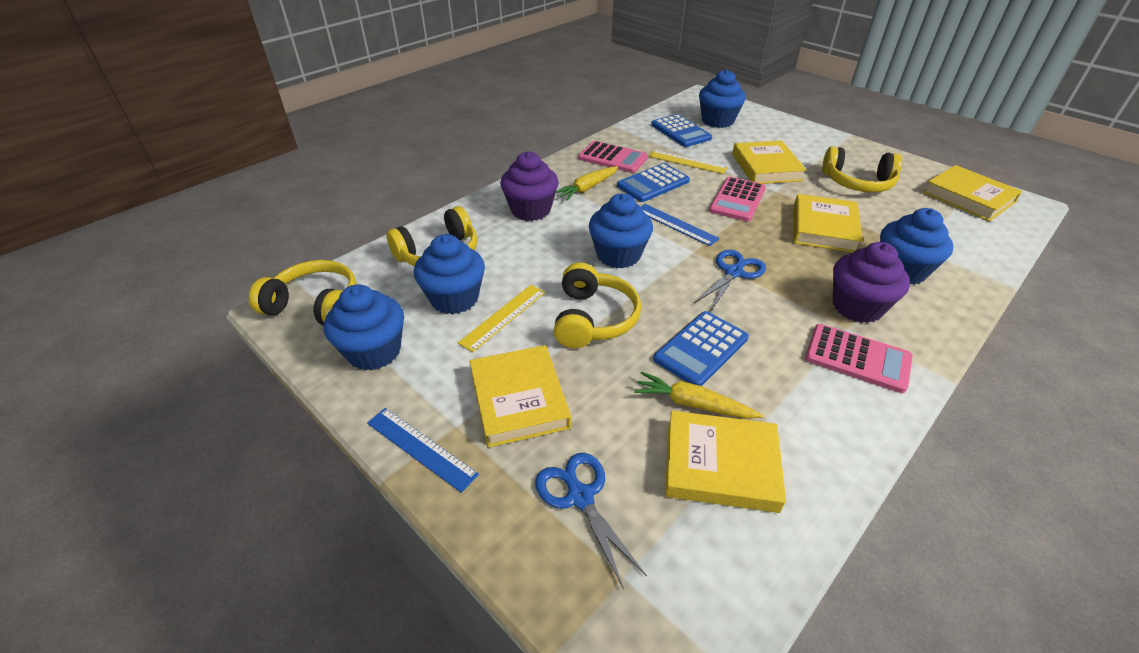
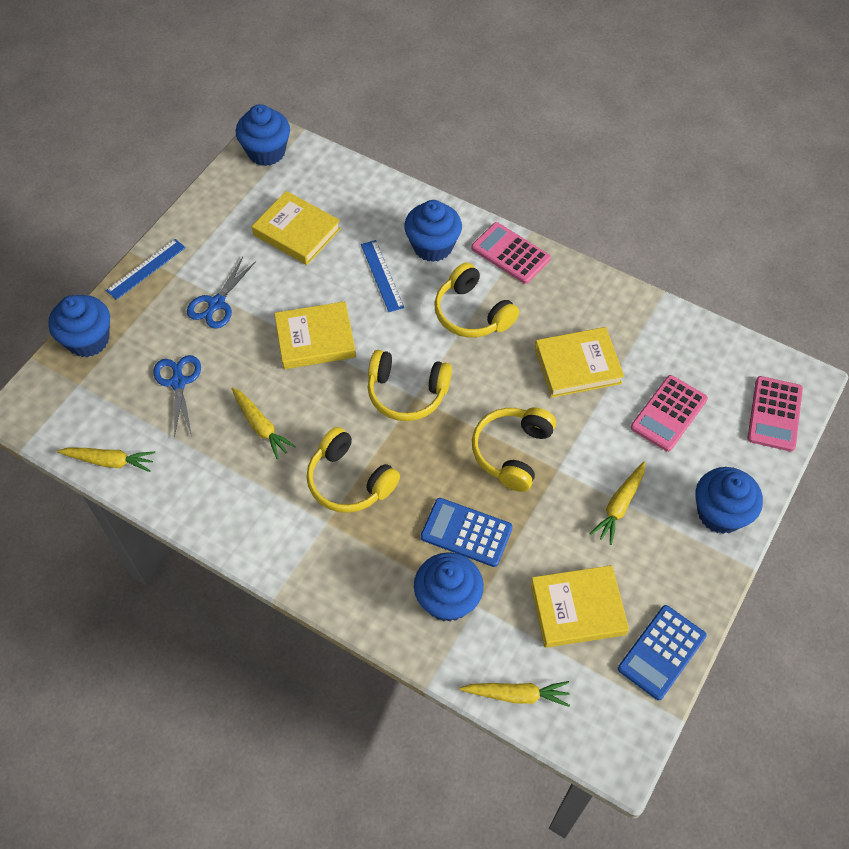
blue calculator: 3 -> 2
purple cupcake: 2 -> 0
yellow book: 5 -> 4
yellow carrot: 2 -> 4
yellow ruler: 2 -> 0

